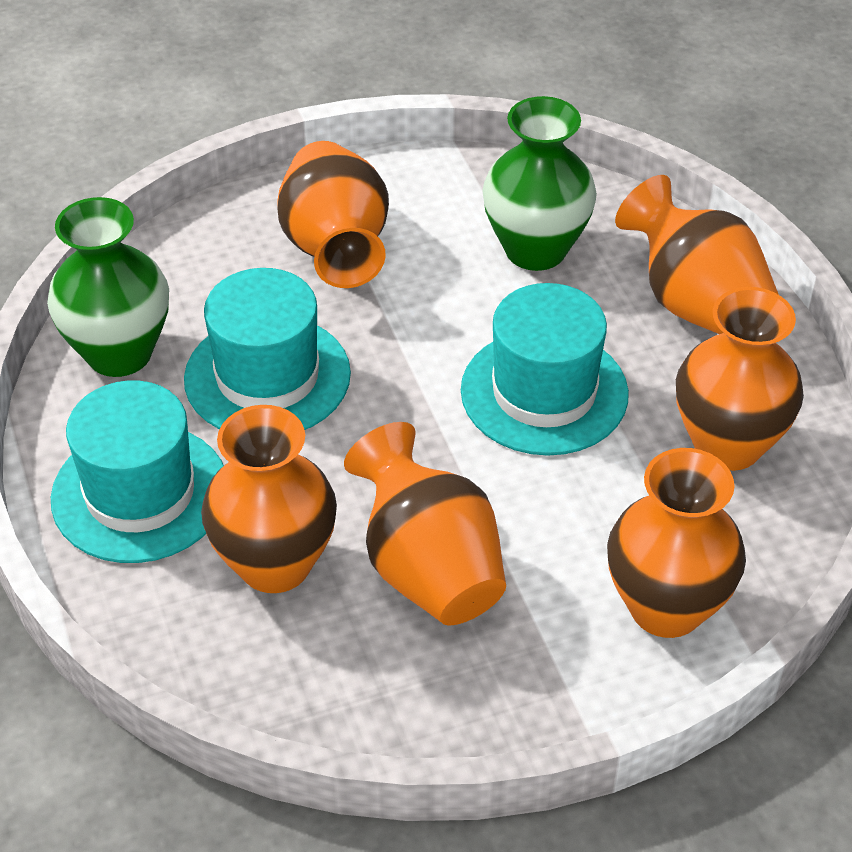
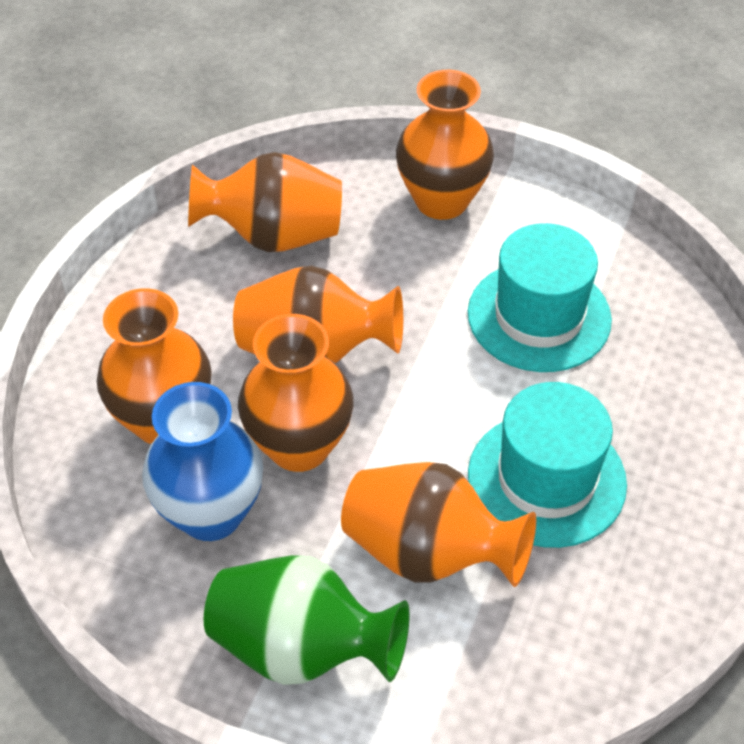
blue vase: 0 -> 1
green vase: 2 -> 1
turquoise hat: 3 -> 2

